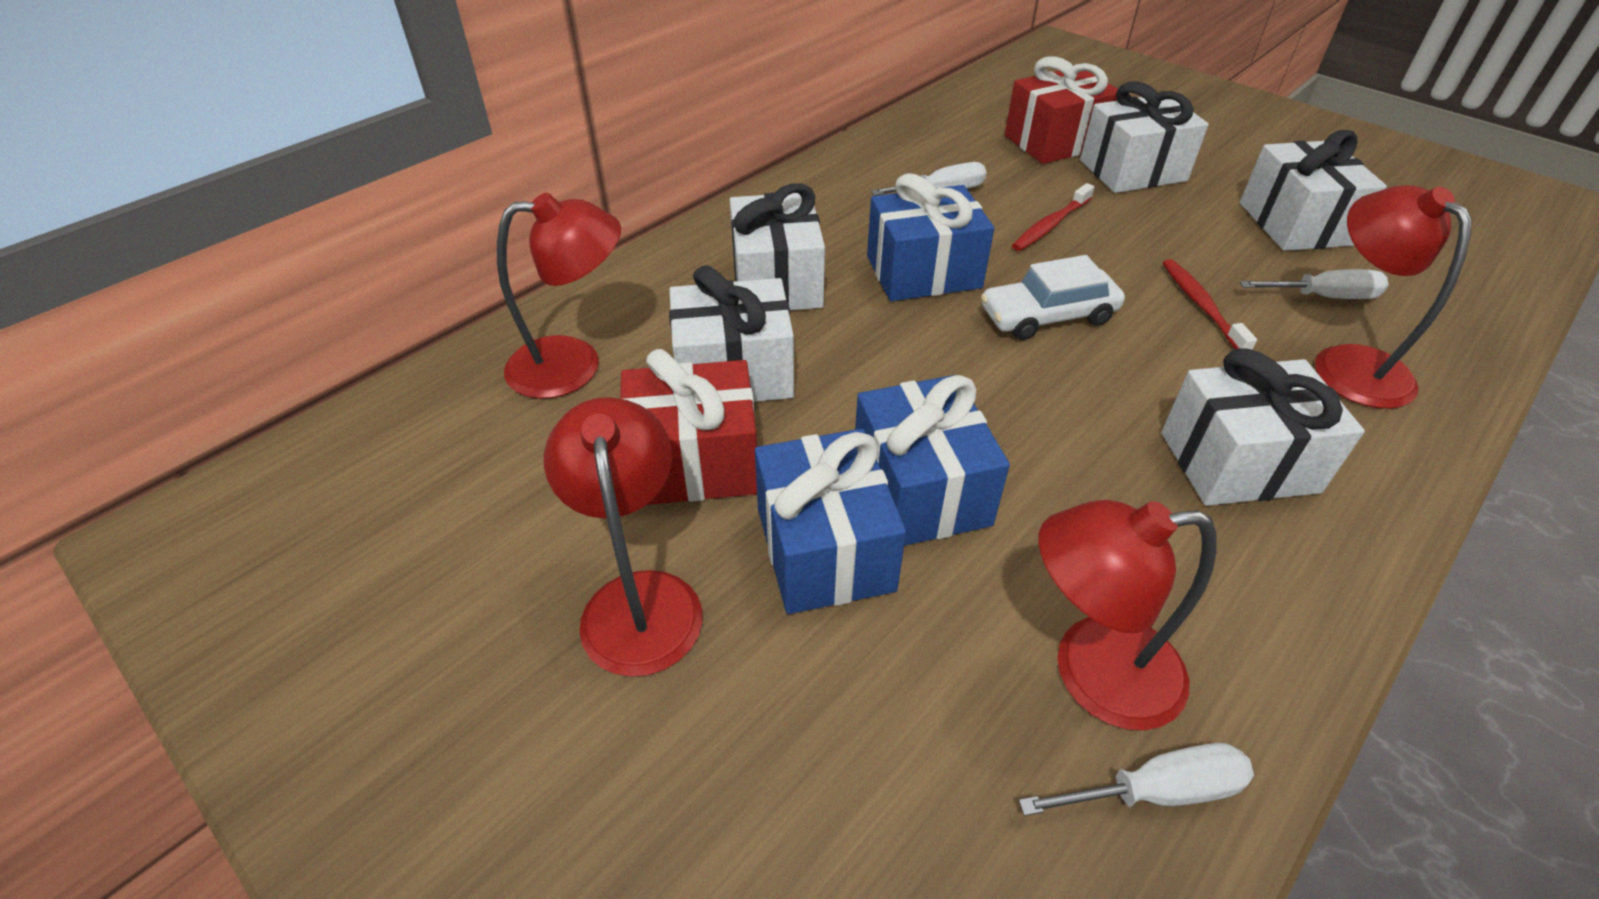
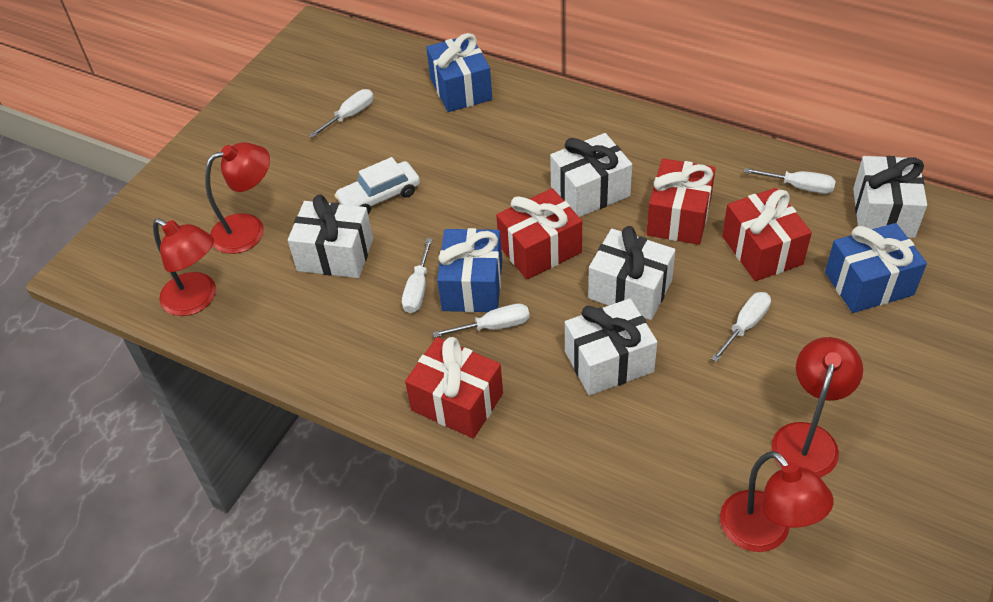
red gift: 2 -> 4
red toothbrush: 2 -> 0
white screwdriver: 3 -> 5

